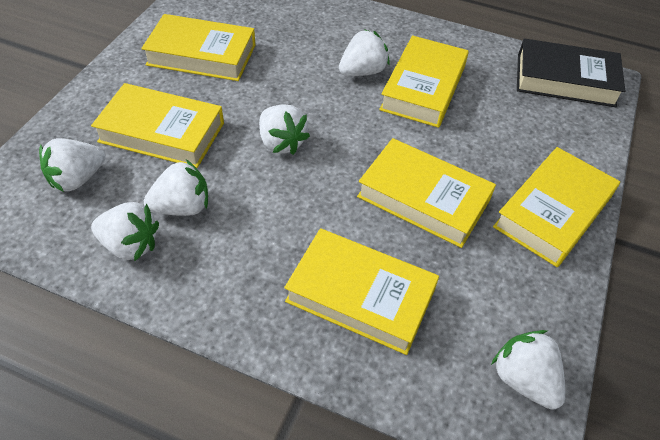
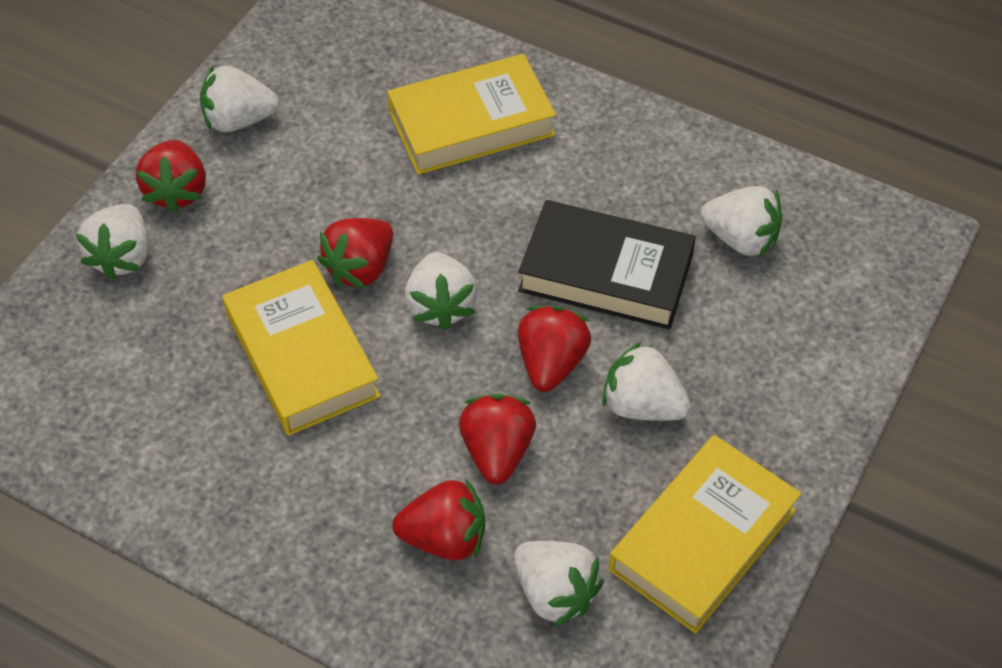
red strawberry: 0 -> 5
yellow book: 6 -> 3

